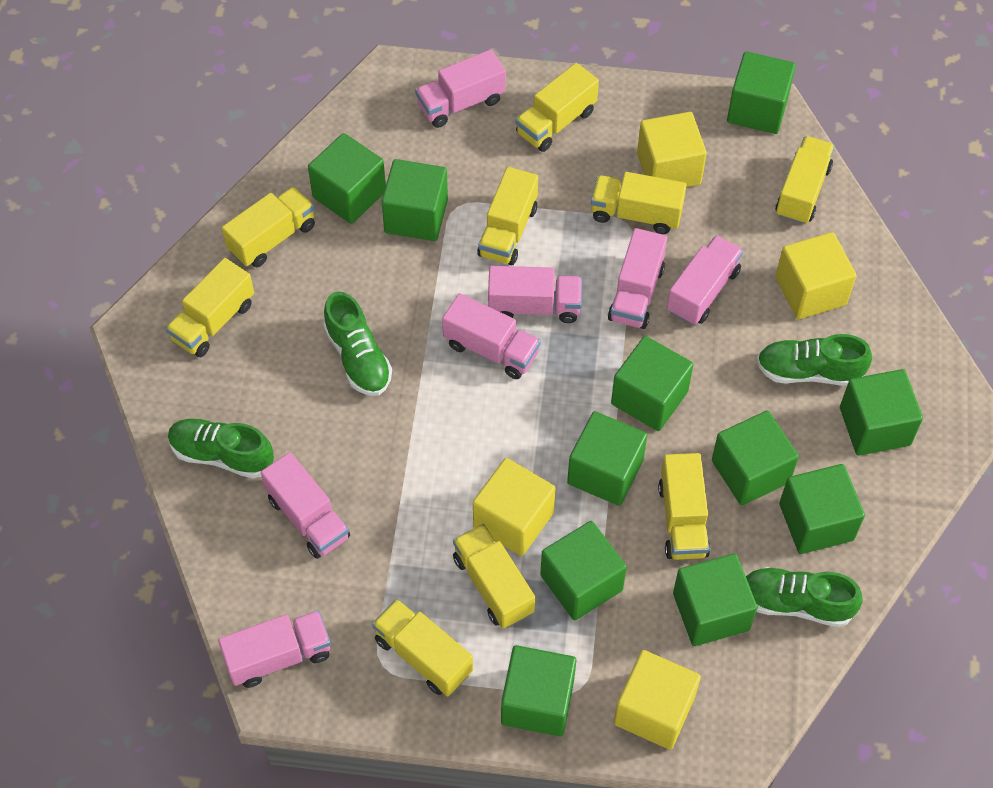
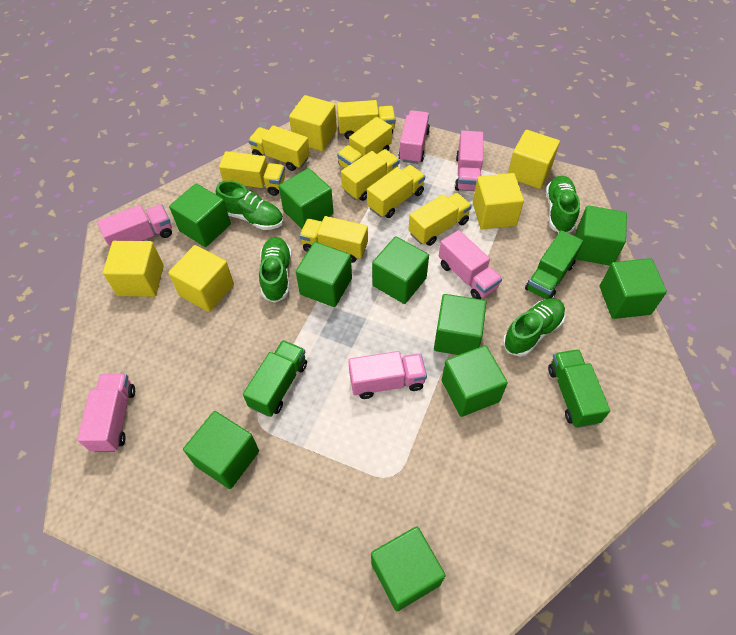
green cube: 11 -> 10
green truck: 0 -> 3
pink truck: 7 -> 6
yellow cube: 4 -> 5
yellow truck: 9 -> 8

